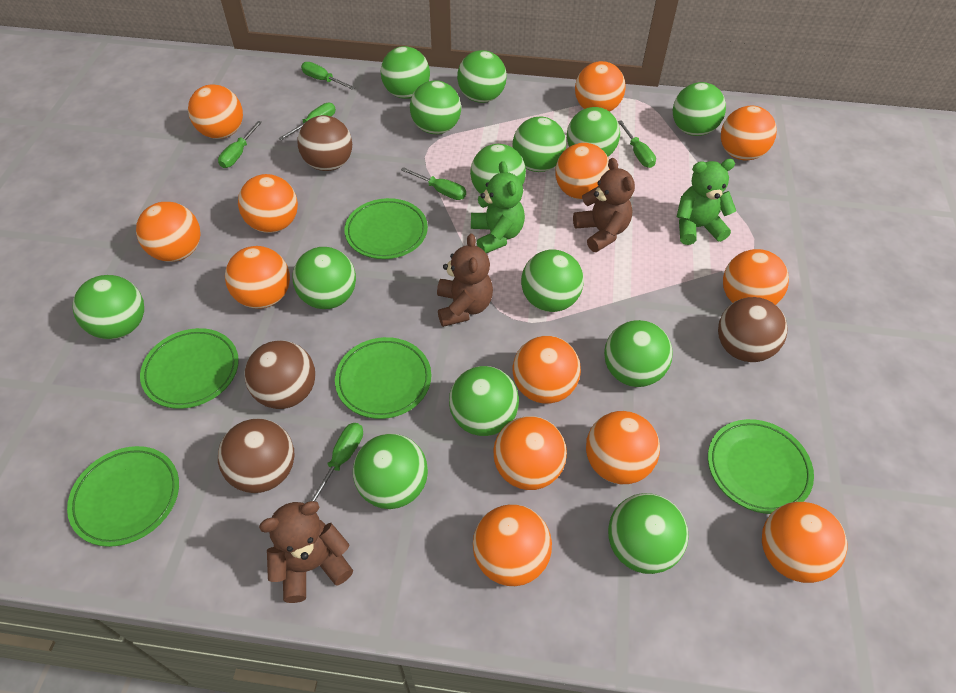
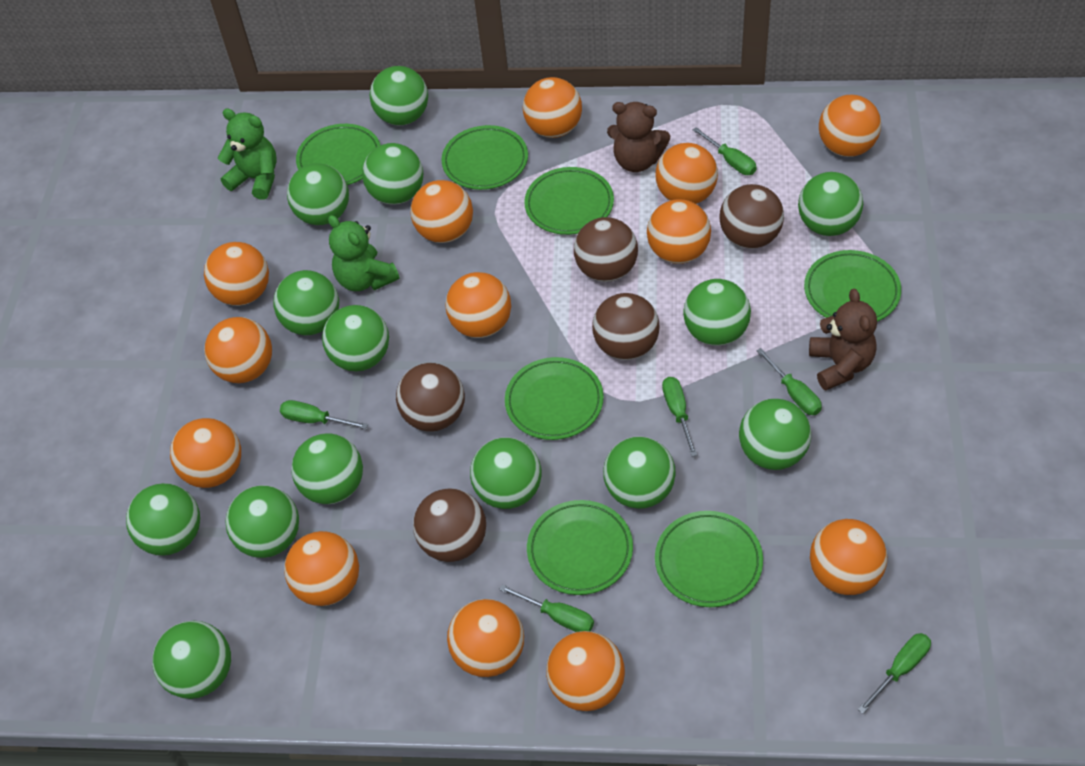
brown ball: 4 -> 5
brown teddy bear: 3 -> 2
green plate: 5 -> 7

